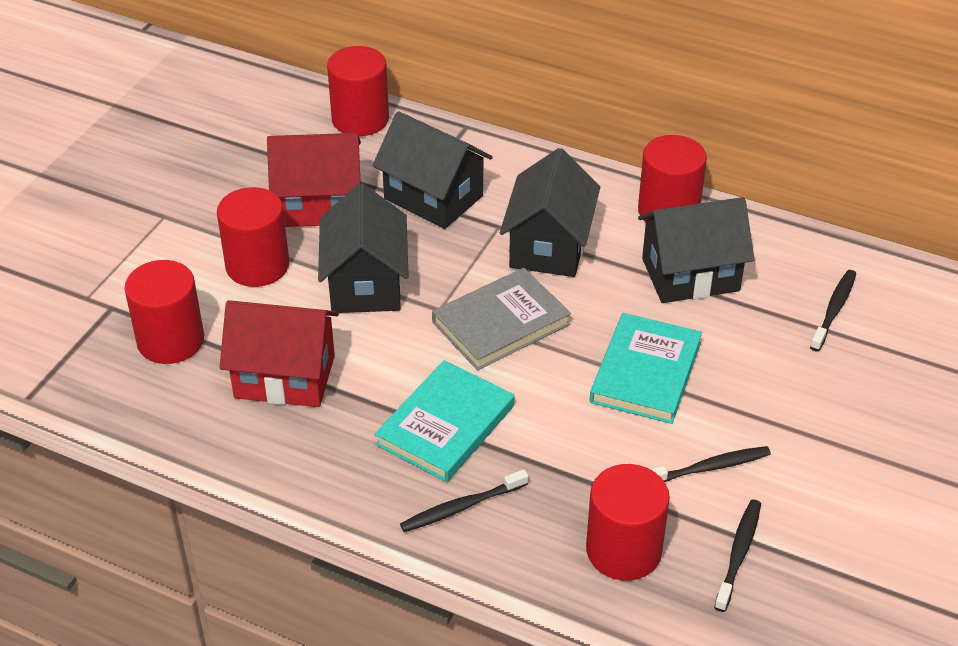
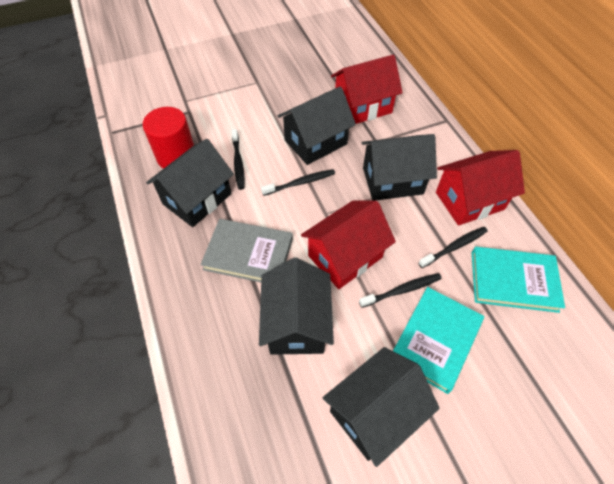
black house: 4 -> 5
red cylinder: 5 -> 1
red house: 2 -> 3

